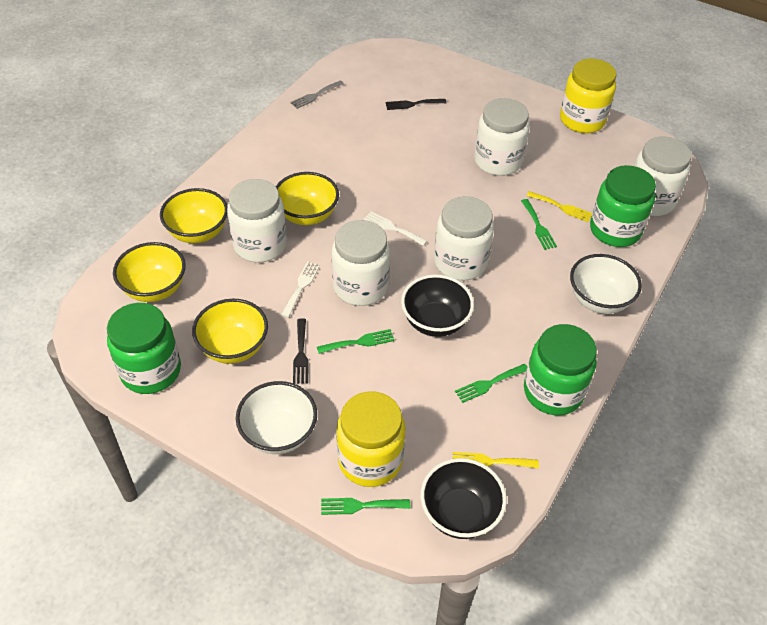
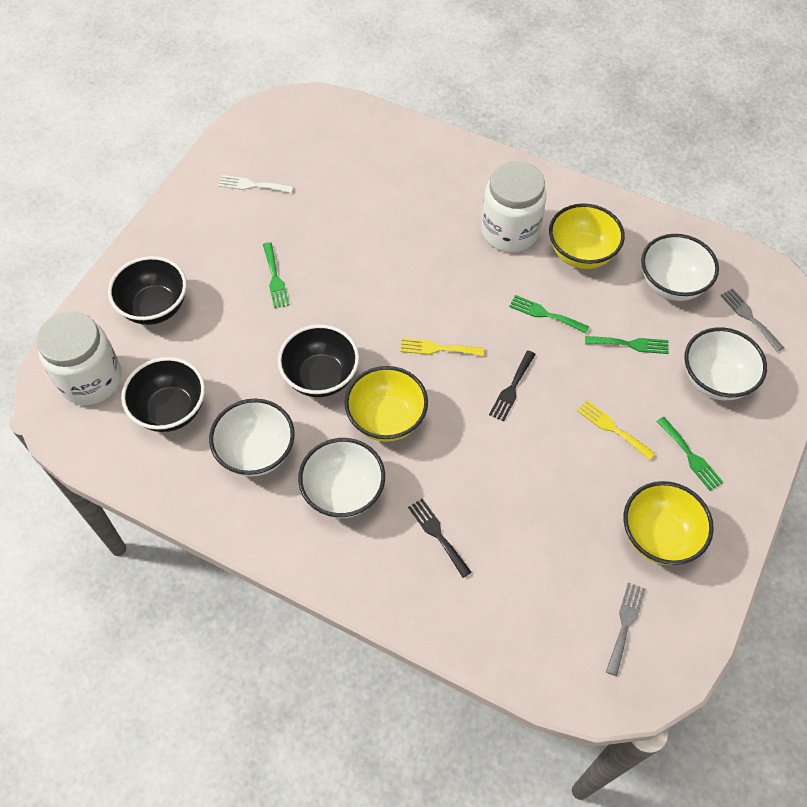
black bowl: 2 -> 3
green jar: 3 -> 0
grey fork: 1 -> 2
white bowl: 2 -> 4
white fork: 2 -> 1
white jar: 5 -> 2
yellow bowl: 4 -> 3
yellow jar: 2 -> 0

